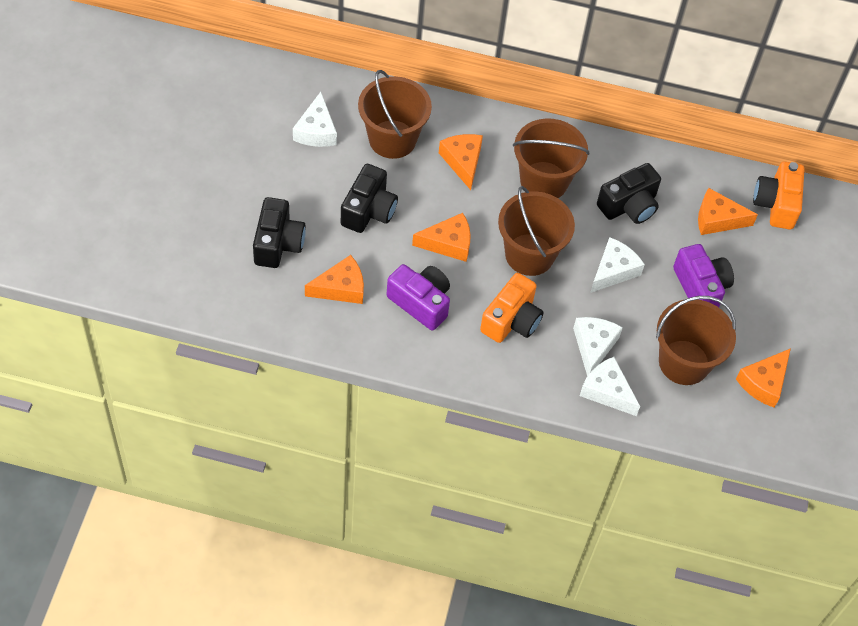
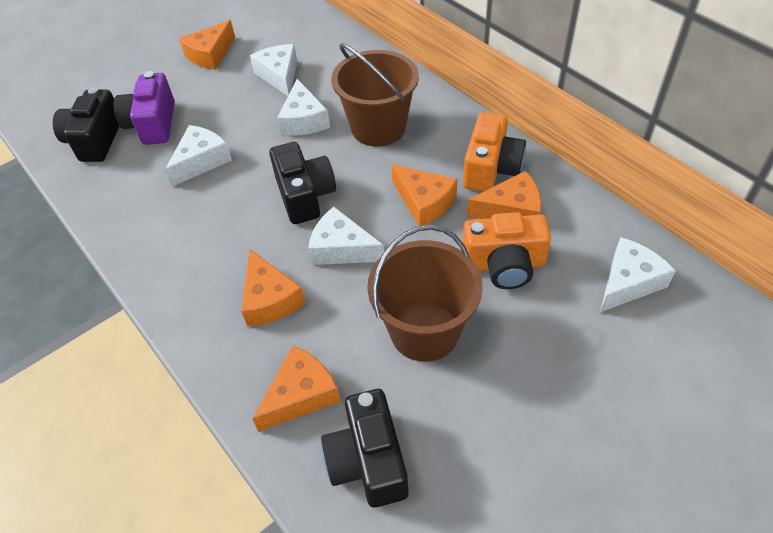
brown bucket: 4 -> 2
purple camera: 2 -> 1
white cheese: 4 -> 5

